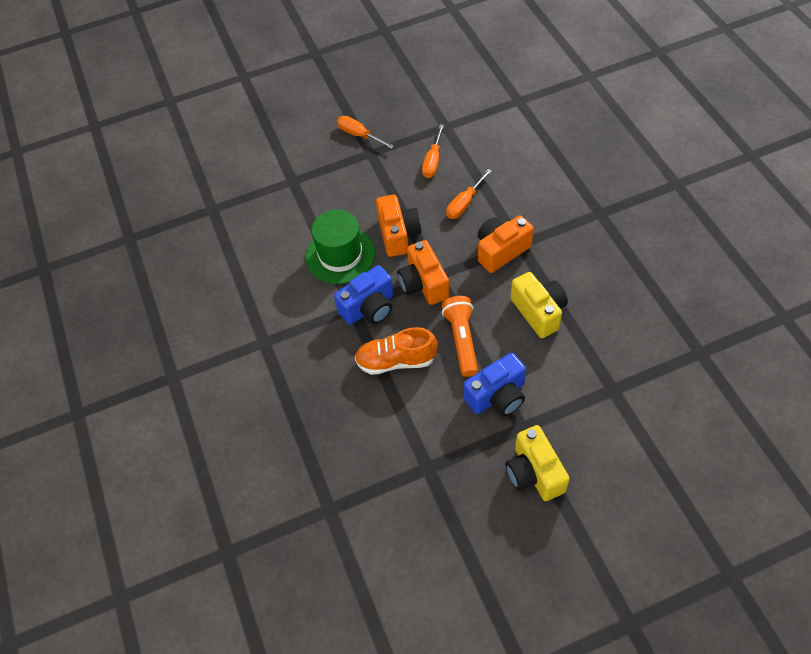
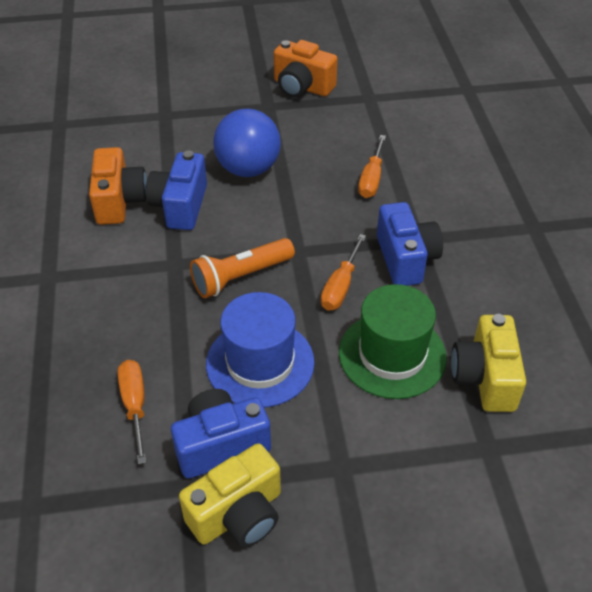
blue ball: 0 -> 1
blue camera: 2 -> 3
blue hat: 0 -> 1
orange camera: 3 -> 2
orange shoe: 1 -> 0

